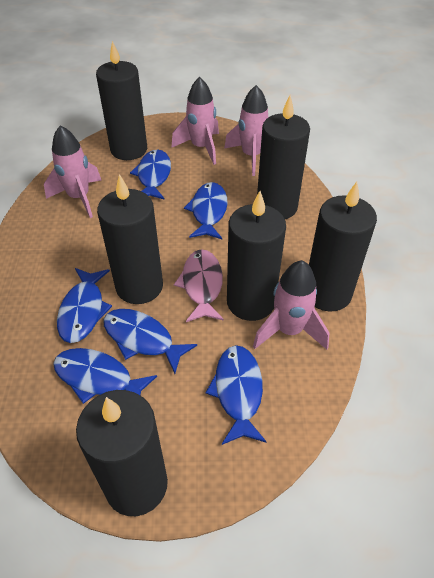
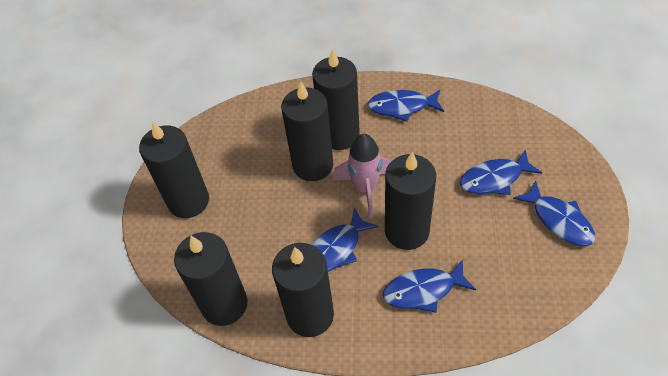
blue fish: 6 -> 5
pink fish: 1 -> 0
pink rocket: 4 -> 1

